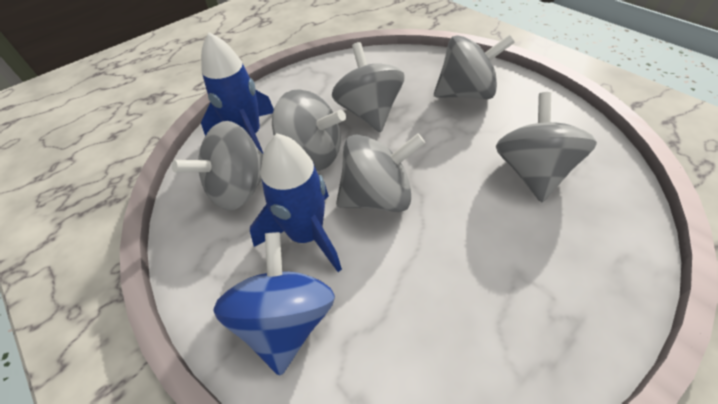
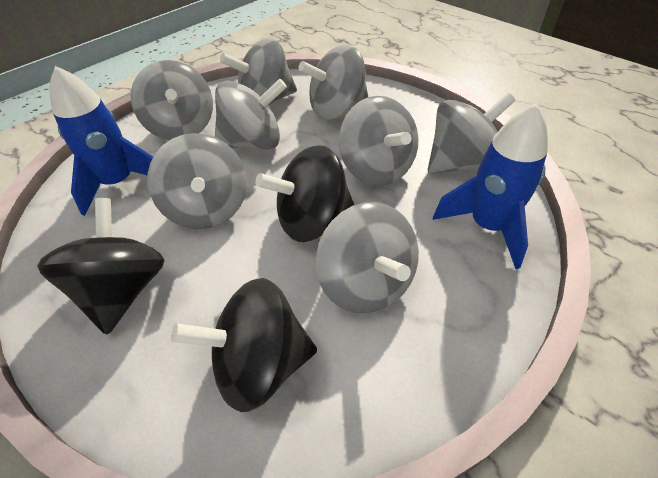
black spinning top: 0 -> 3
blue spinning top: 1 -> 0
grey spinning top: 6 -> 8

